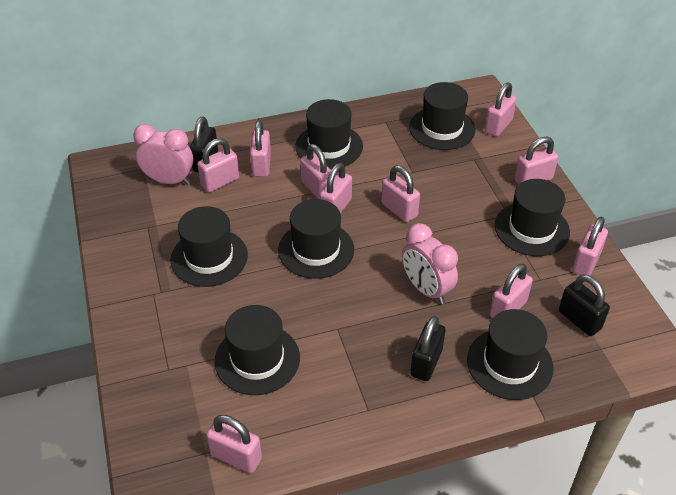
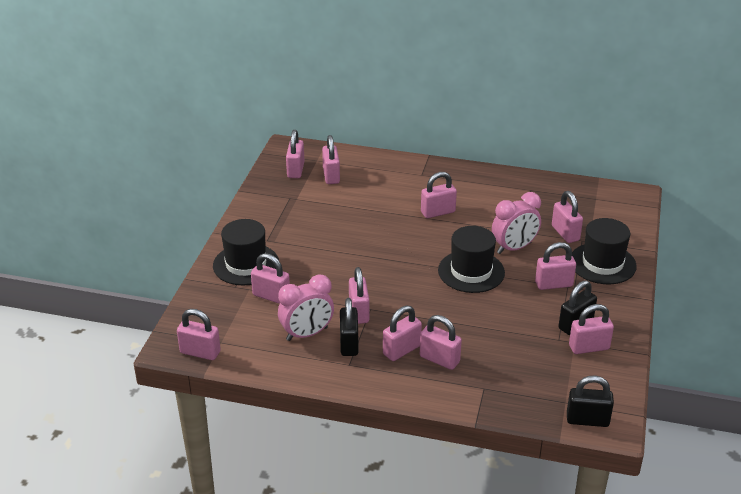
black hat: 7 -> 3
pink padlock: 10 -> 11

